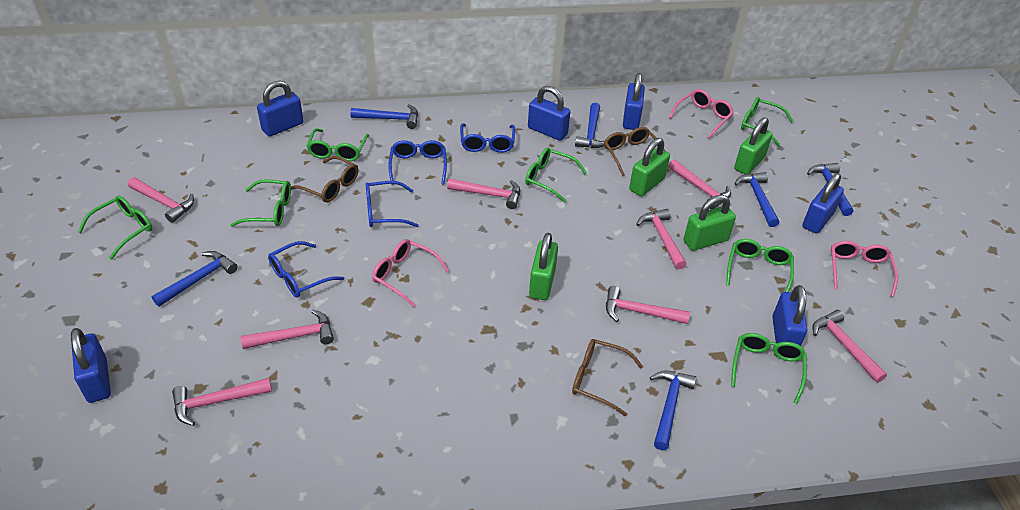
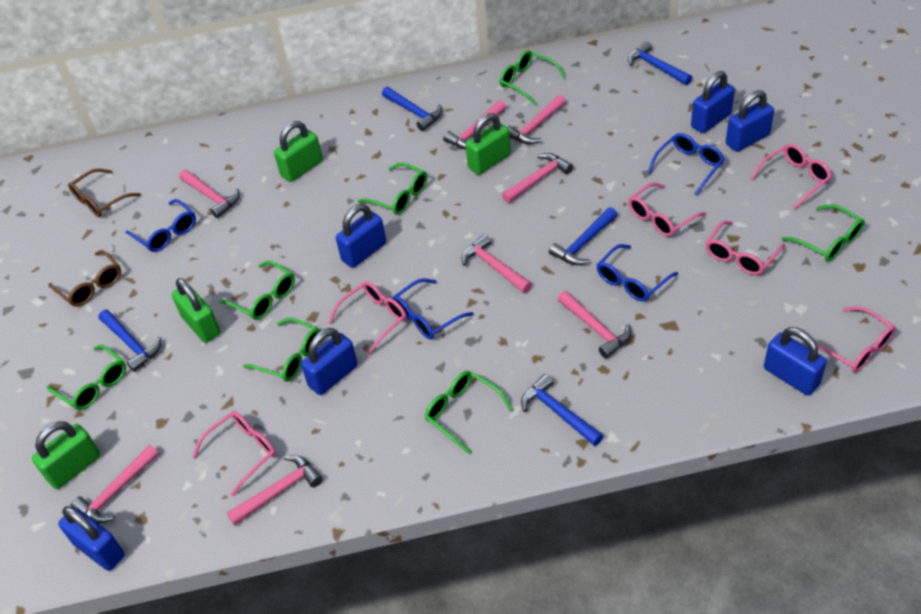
blue hammer: 6 -> 5
brown glasses: 3 -> 2
pink glasses: 3 -> 6

